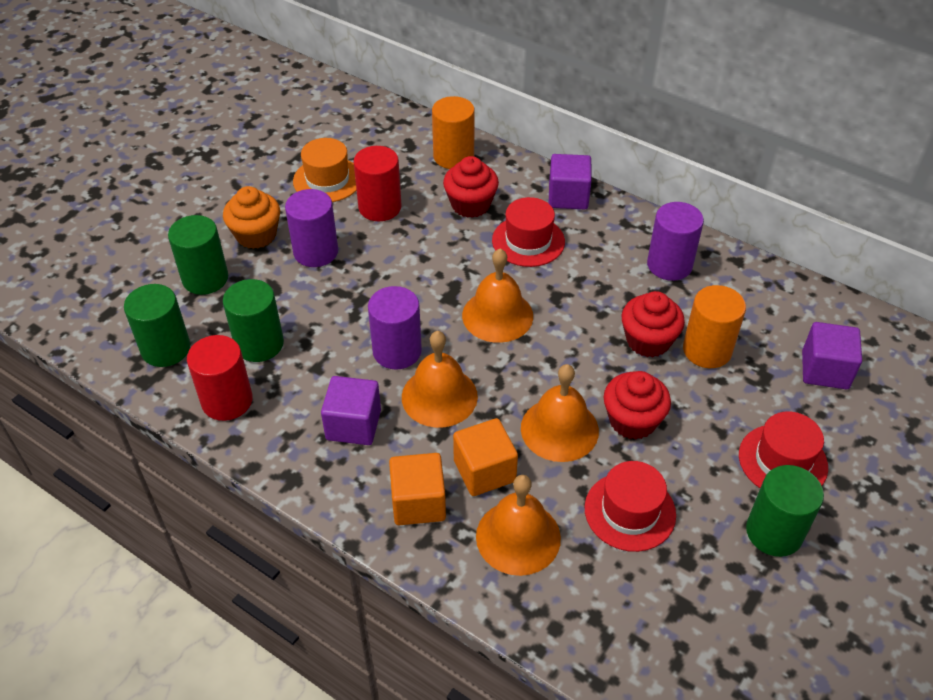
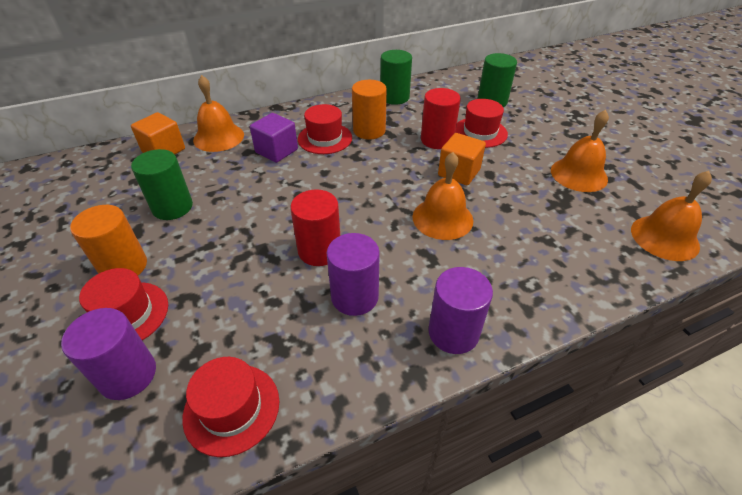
green cylinder: 4 -> 3
orange cupcake: 1 -> 0
orange hat: 1 -> 0
purple cube: 3 -> 1
red cupcake: 3 -> 0
red hat: 3 -> 4

